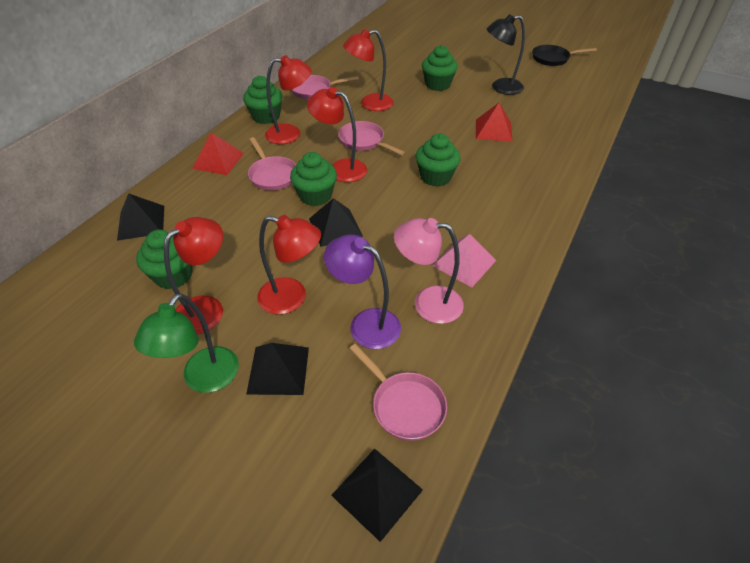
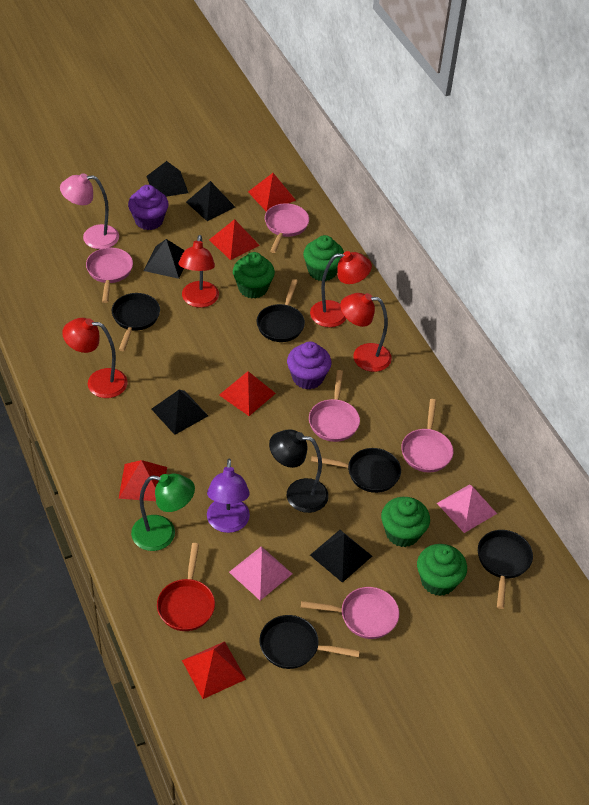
black pan: 1 -> 5
black pyramid: 4 -> 5
green cupcake: 5 -> 4
pink pan: 4 -> 5
pink pyramid: 1 -> 2
purple cupcake: 0 -> 2
red lamp: 5 -> 4
red pan: 0 -> 1
red pyramid: 2 -> 5

